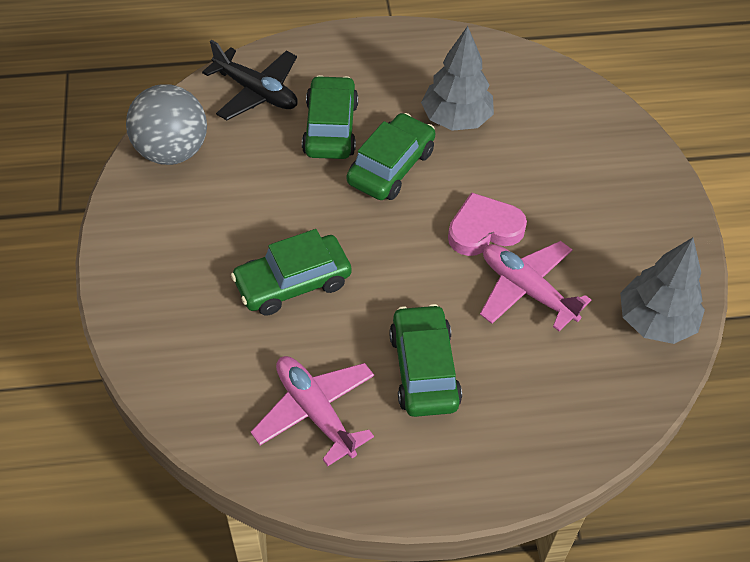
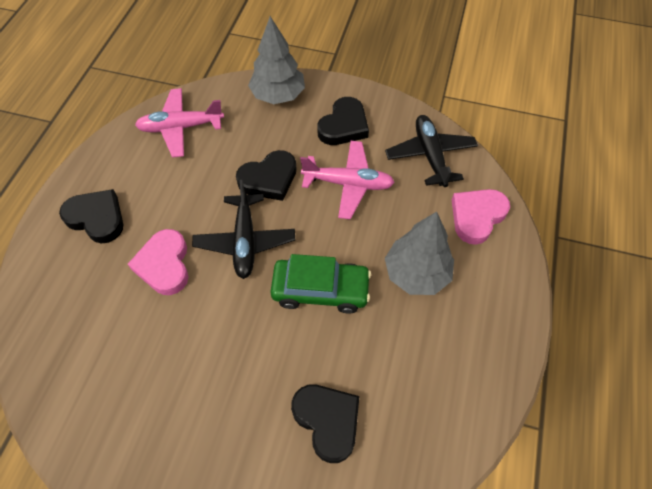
black heart: 0 -> 4
black plane: 1 -> 2
green car: 4 -> 1
grey ball: 1 -> 0
pink heart: 1 -> 2

